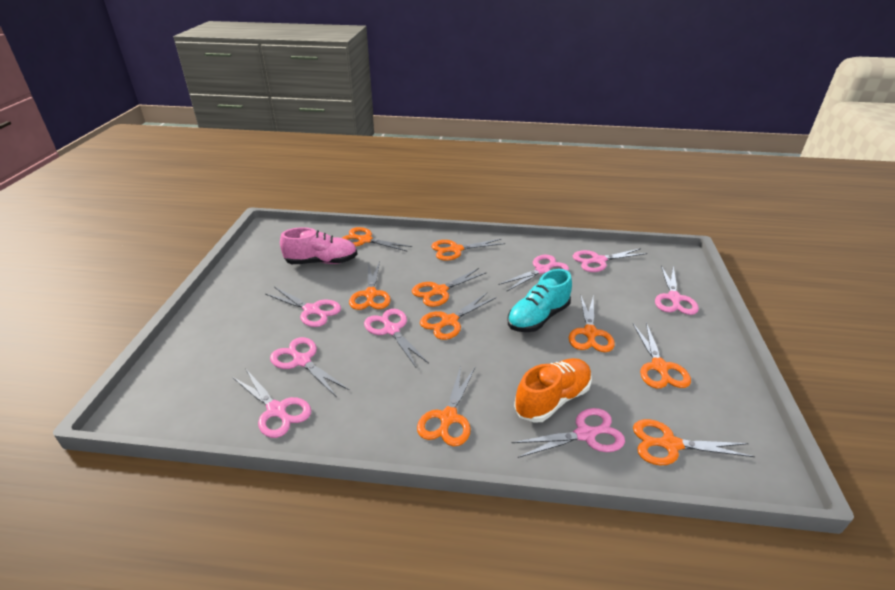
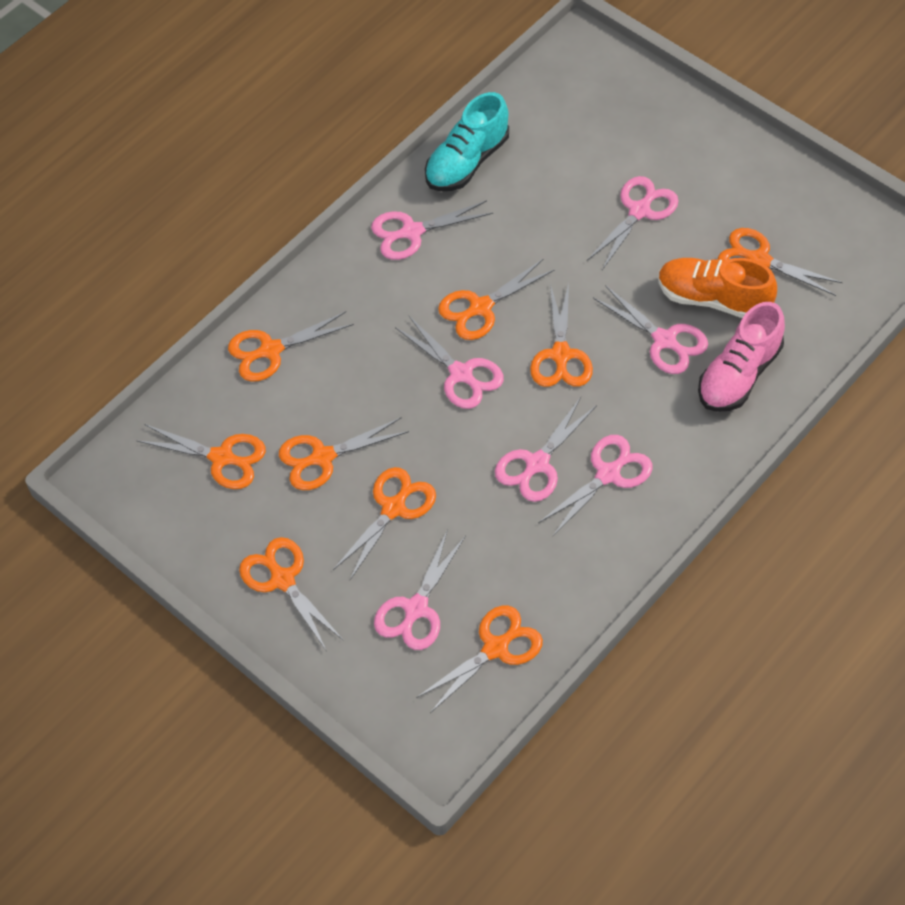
pink scissors: 8 -> 7

